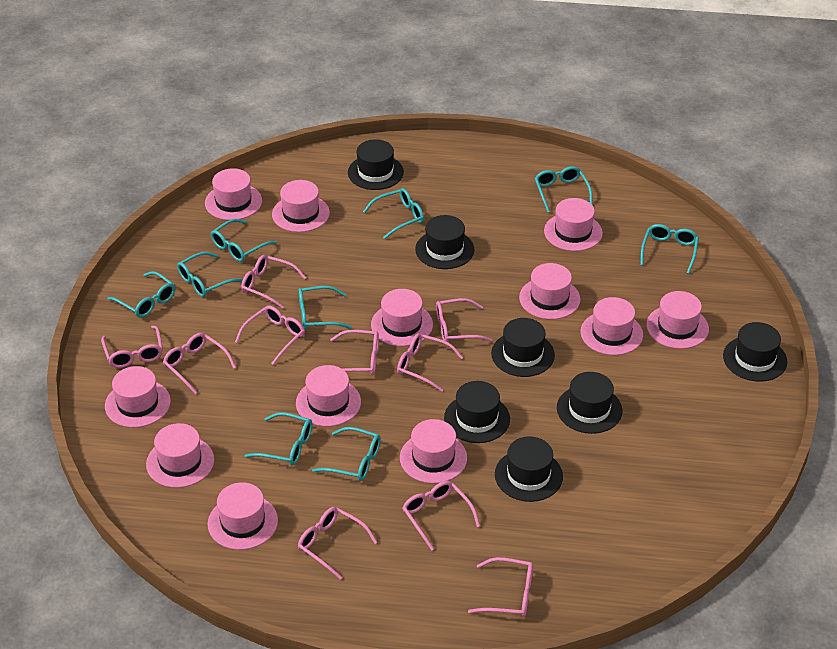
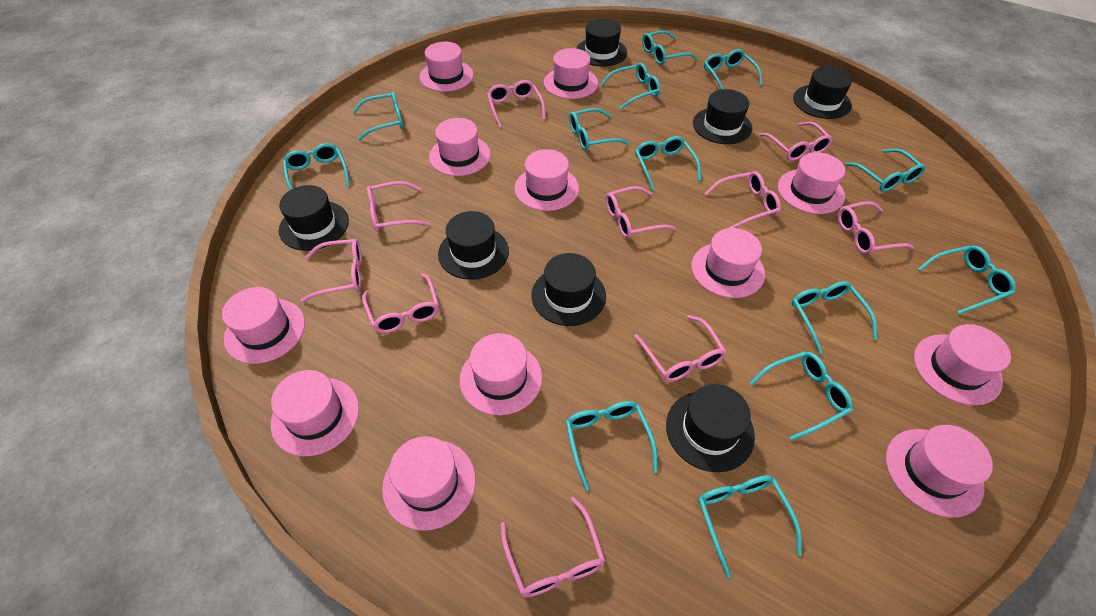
turquoise glasses: 9 -> 13

